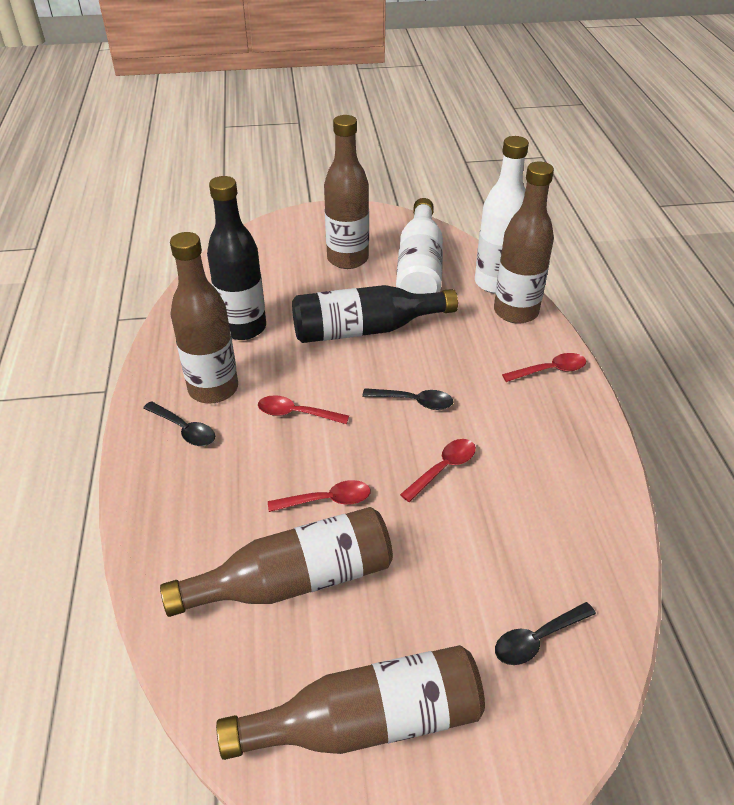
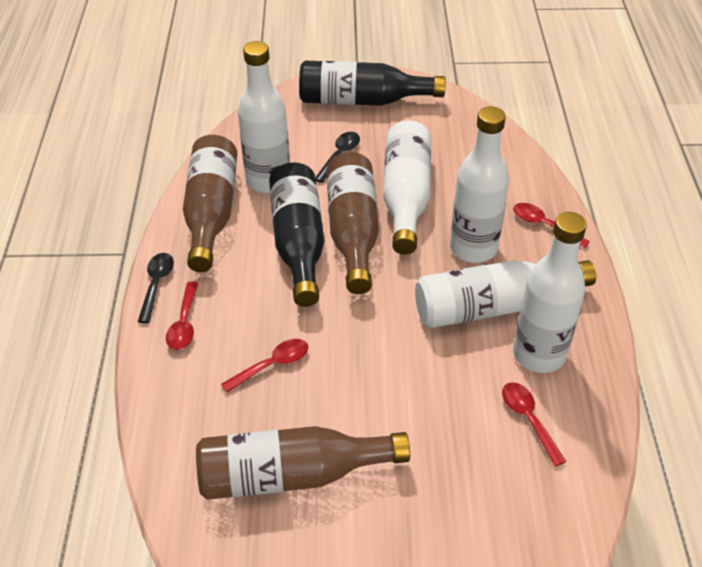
black spoon: 3 -> 2
brown bottle: 5 -> 3
white bottle: 2 -> 5

